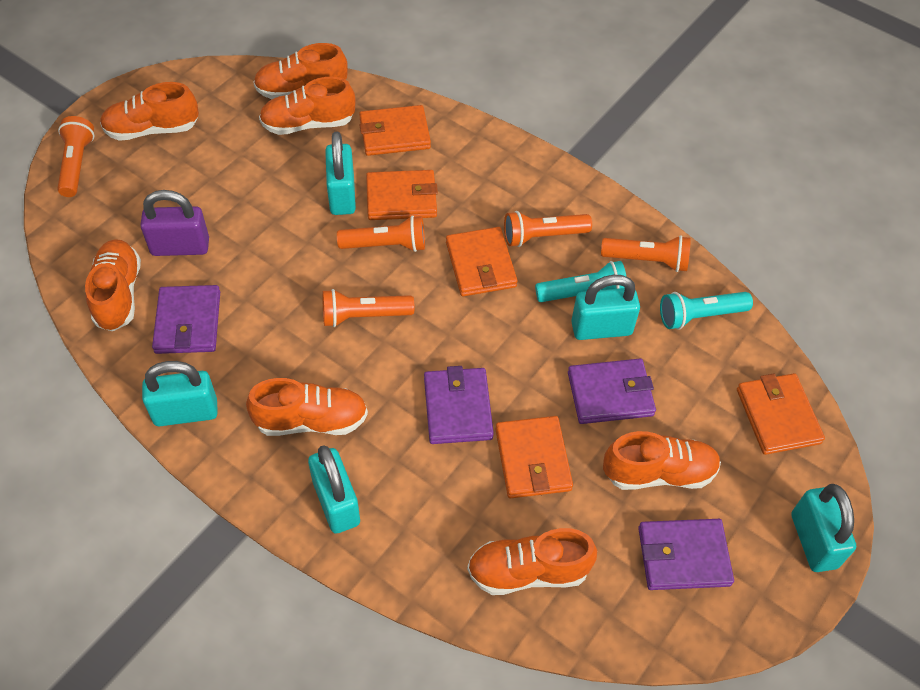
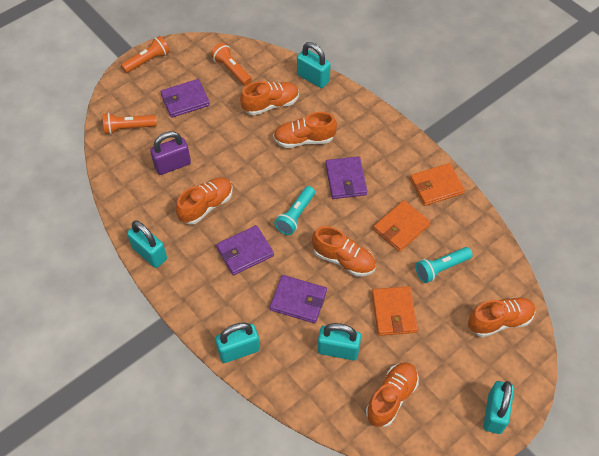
orange flashlight: 5 -> 3
orange shoe: 7 -> 6
orange wallet: 5 -> 3

